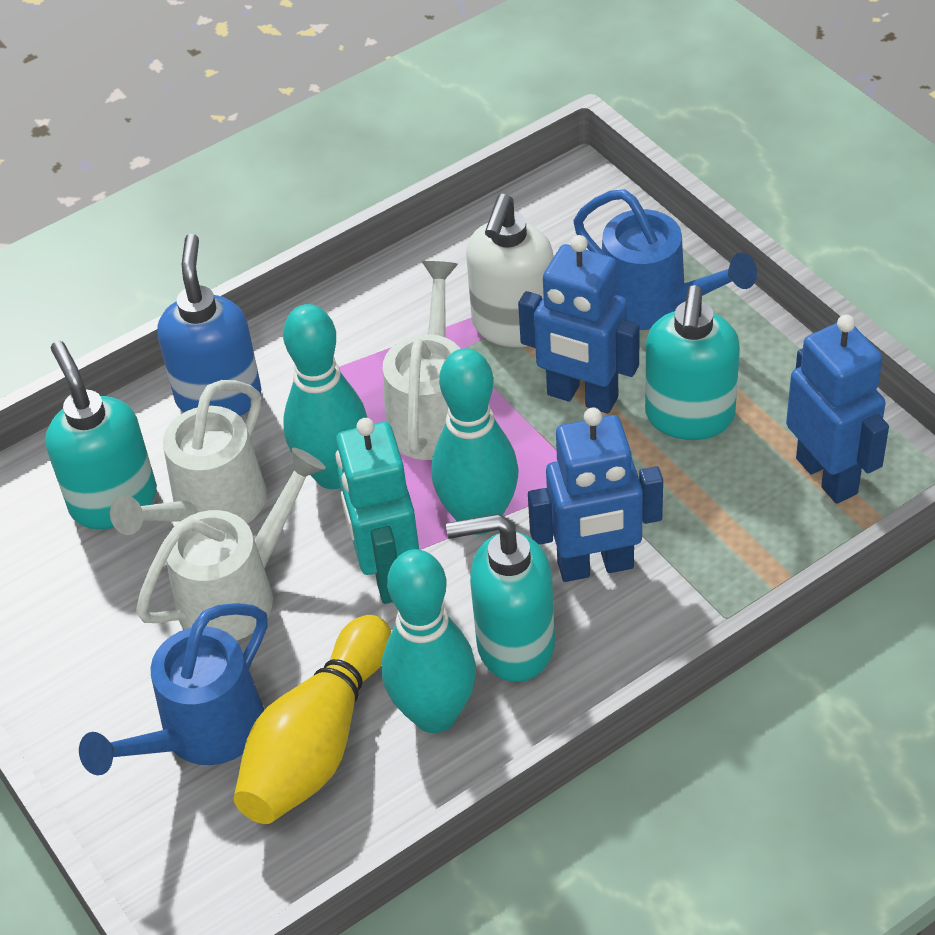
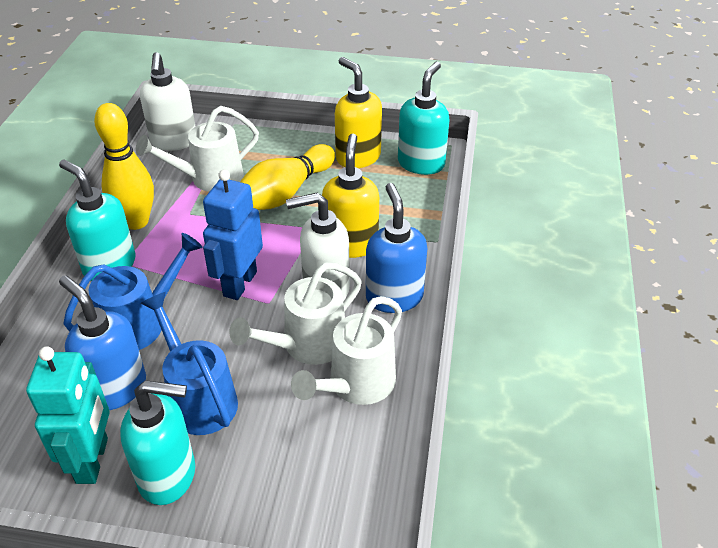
blue robot: 3 -> 1
blue soap dispenser: 1 -> 2
turquoise bowling pin: 3 -> 0
white soap dispenser: 1 -> 2
yellow bowling pin: 1 -> 2
yellow soap dispenser: 0 -> 2

